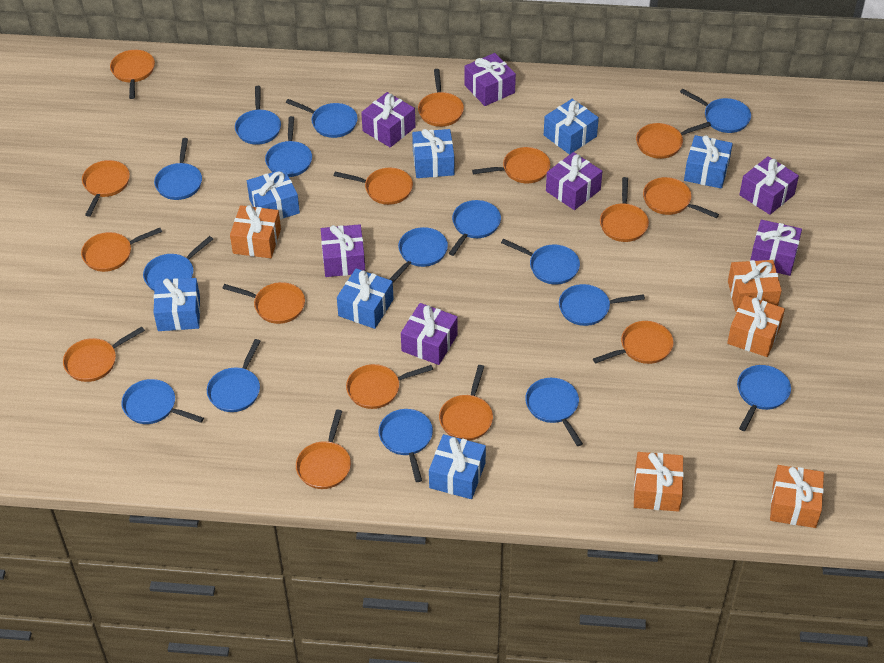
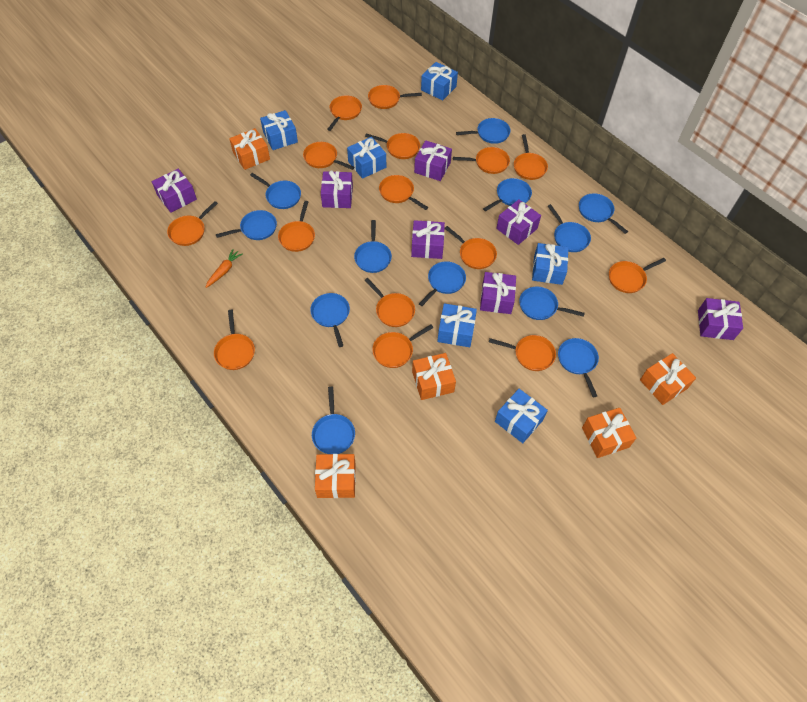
blue gift: 7 -> 6
blue pan: 15 -> 12
orange carrot: 0 -> 1

